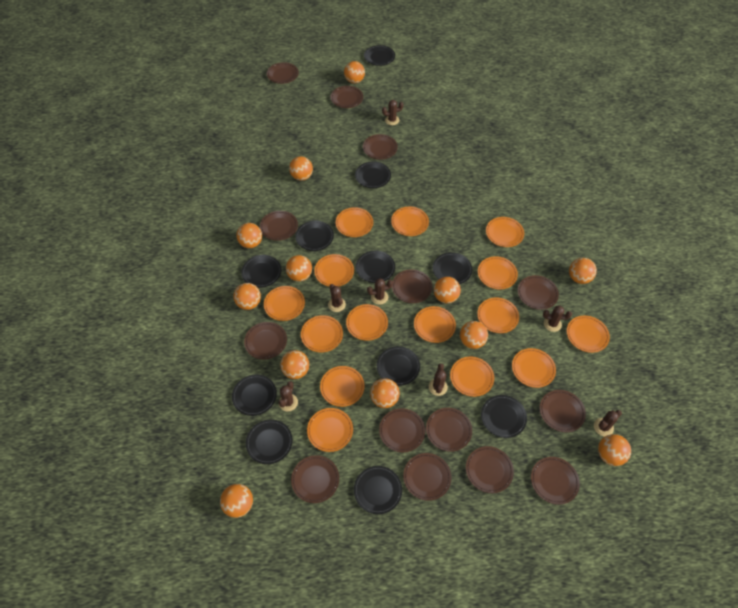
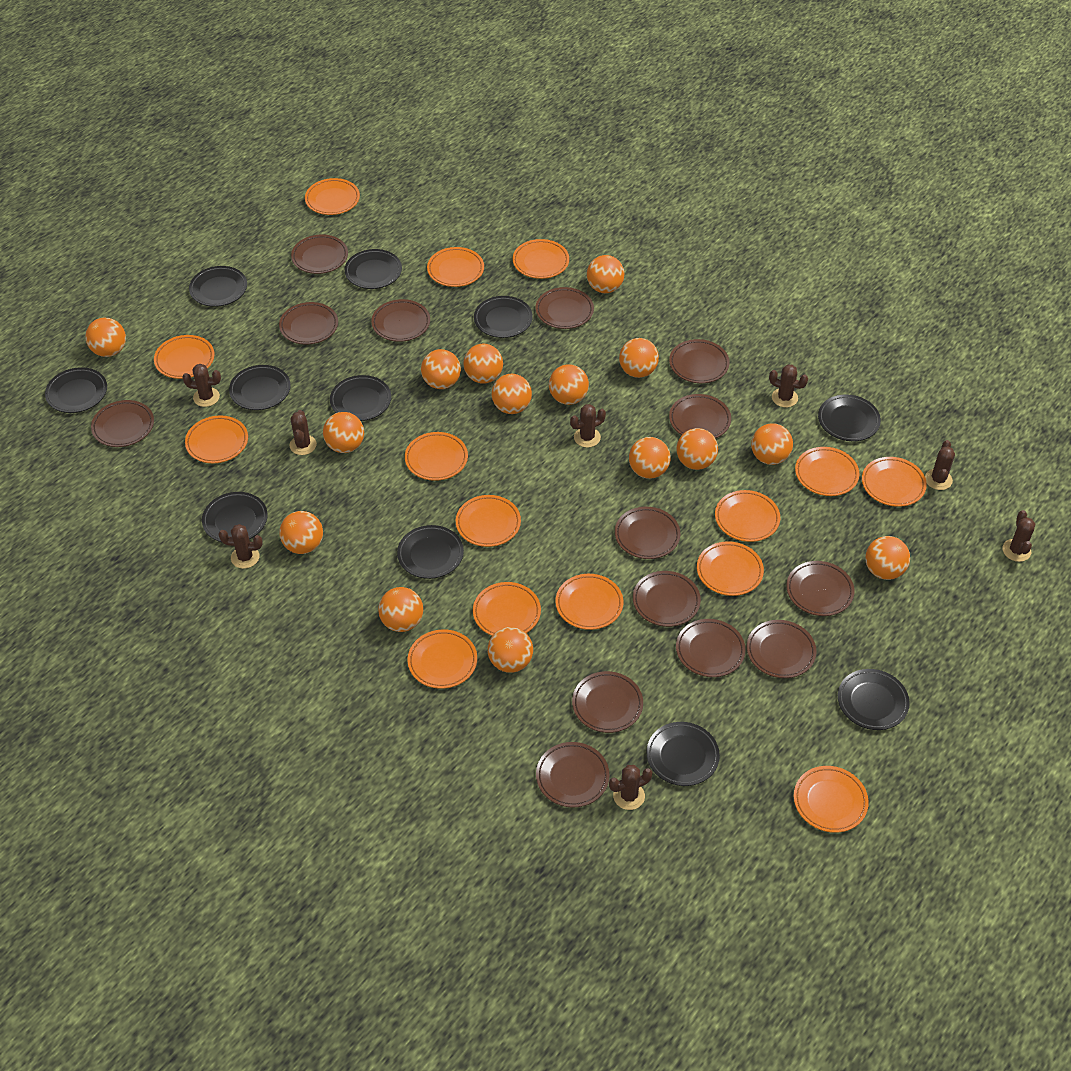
brown cactus: 7 -> 8
orange ball: 12 -> 15

